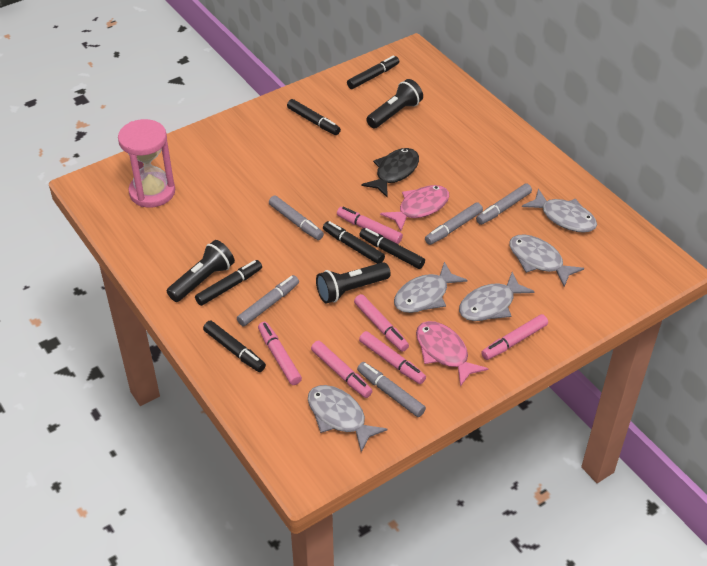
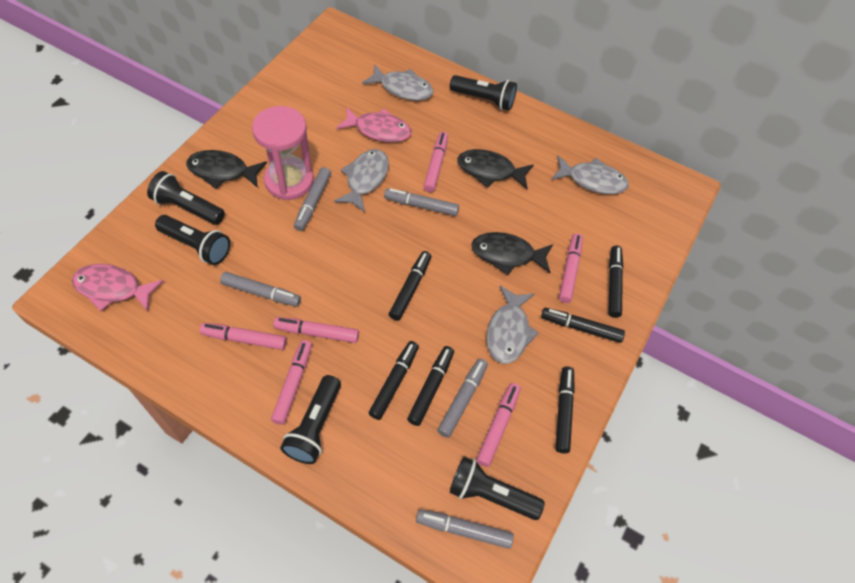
black fish: 1 -> 3
black flashlight: 3 -> 5
grey fish: 5 -> 4

